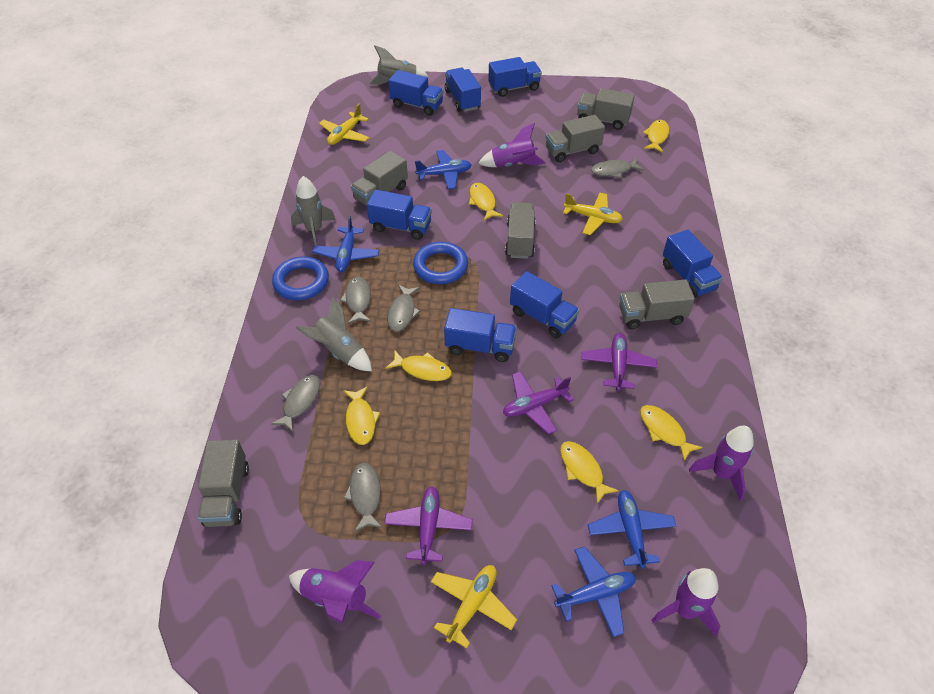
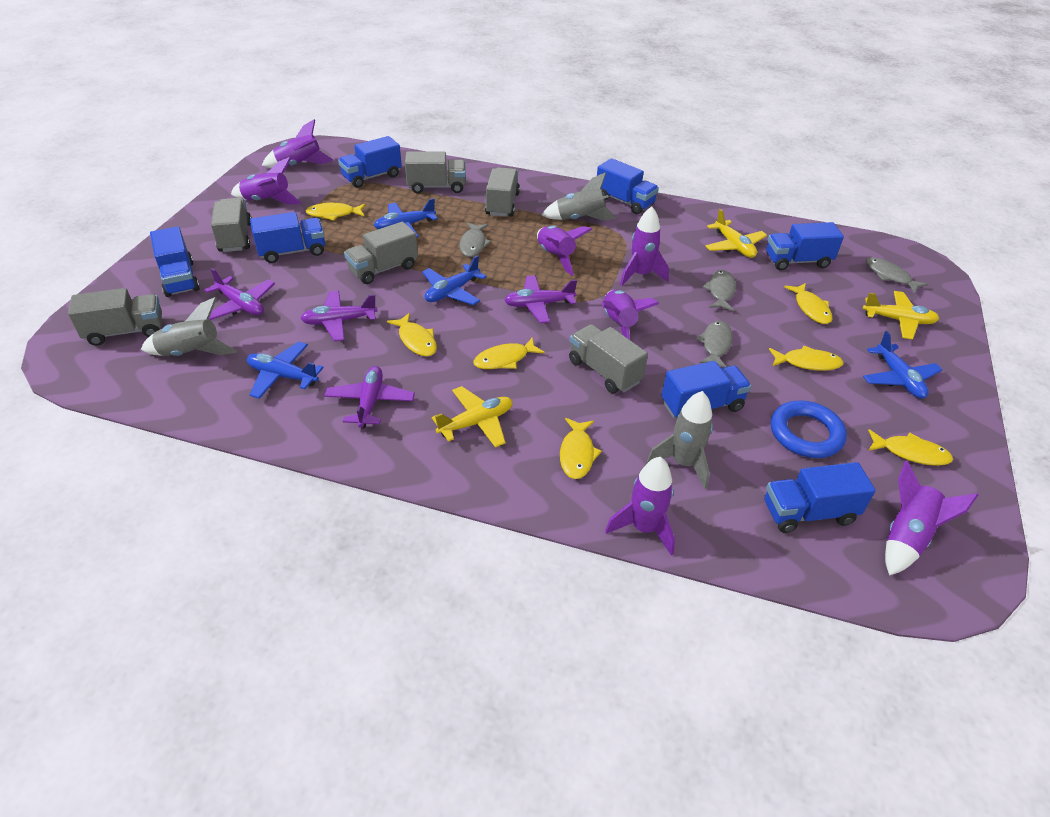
blue ring: 2 -> 1
grey fish: 5 -> 4
purple plane: 3 -> 4
purple rocket: 4 -> 7
yellow fish: 6 -> 7

